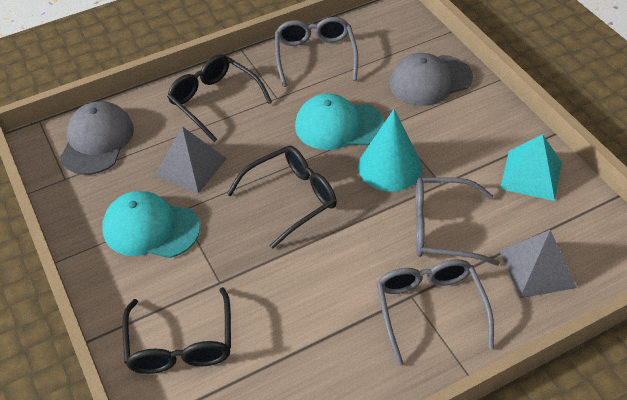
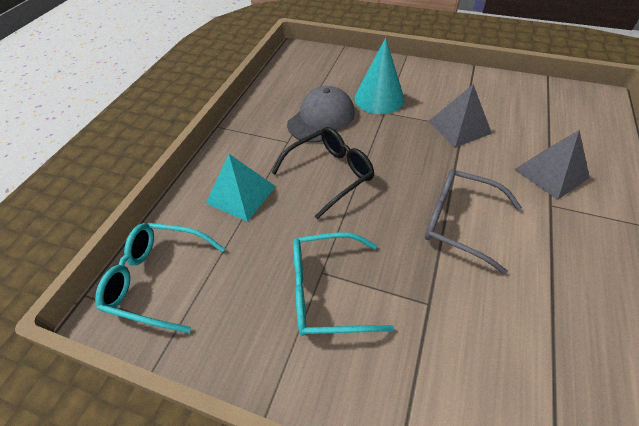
black glasses: 3 -> 1
grey cap: 2 -> 1
grey glasses: 3 -> 1
turquoise cap: 2 -> 0
turquoise glasses: 0 -> 2

